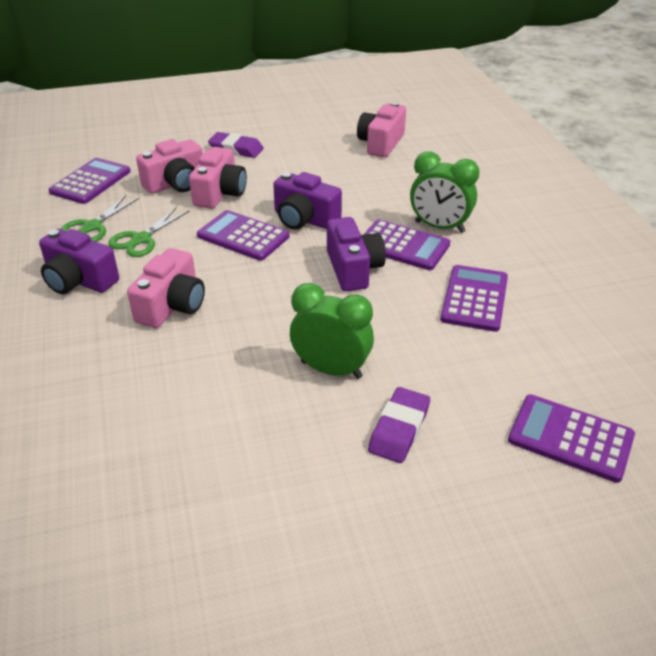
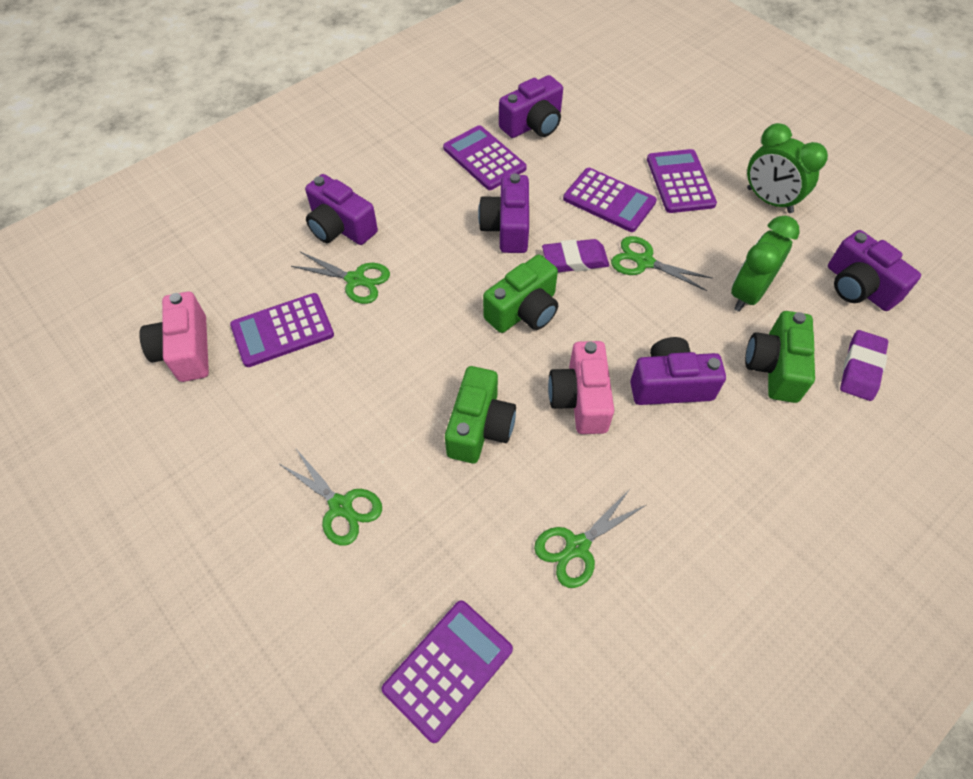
green camera: 0 -> 3
green scissors: 2 -> 4
pink camera: 4 -> 2
purple camera: 3 -> 5

